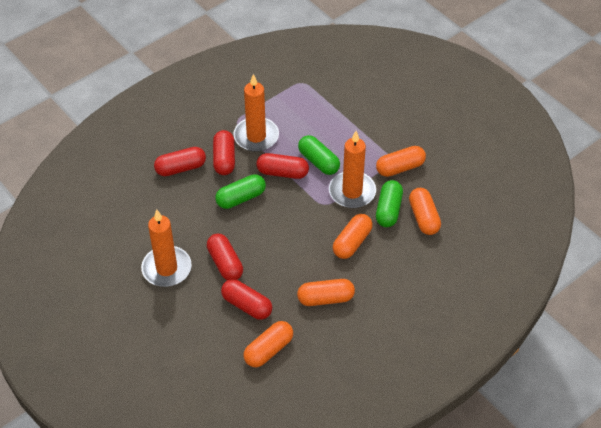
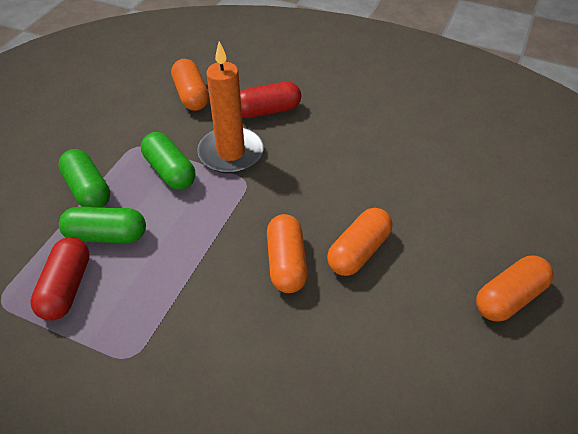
orange candle: 3 -> 1
orange capsule: 5 -> 4
red capsule: 5 -> 2

